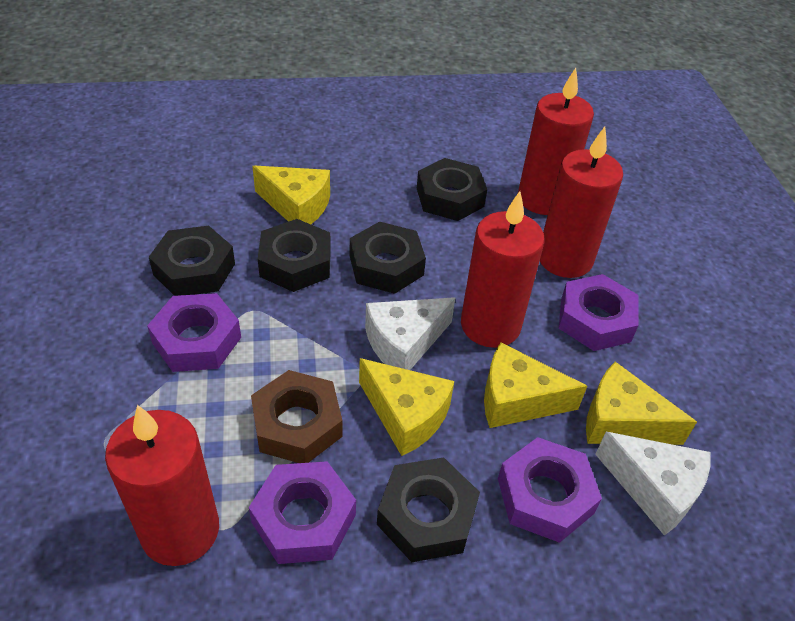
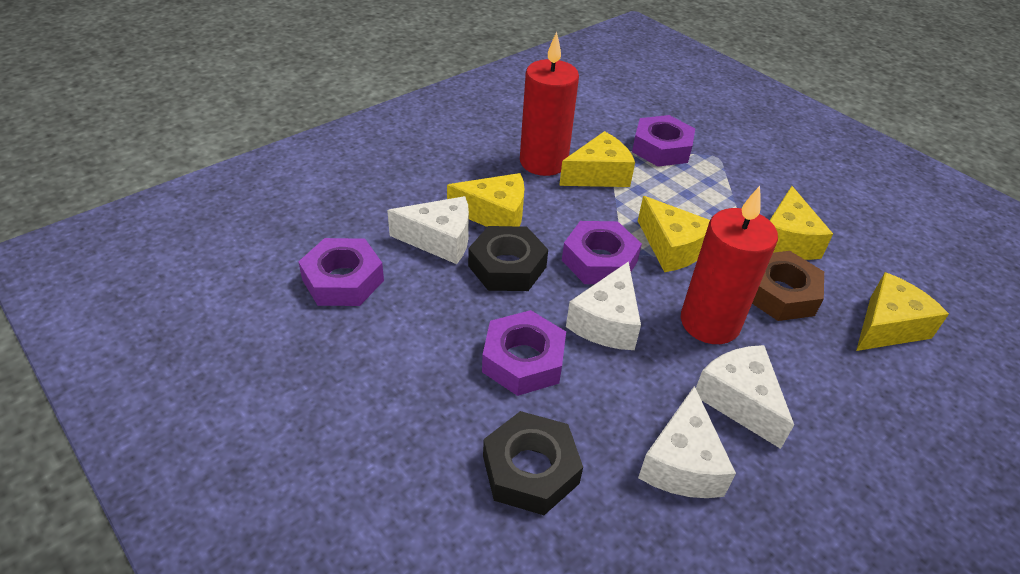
black nut: 5 -> 2
red candle: 4 -> 2
white cheese: 2 -> 4
yellow cheese: 4 -> 5

